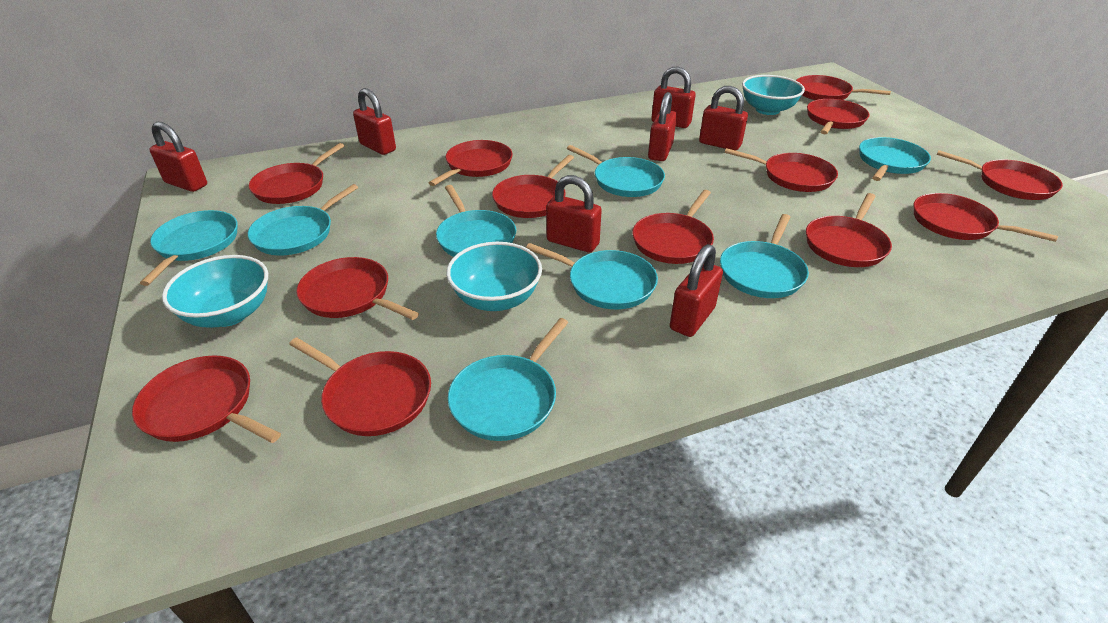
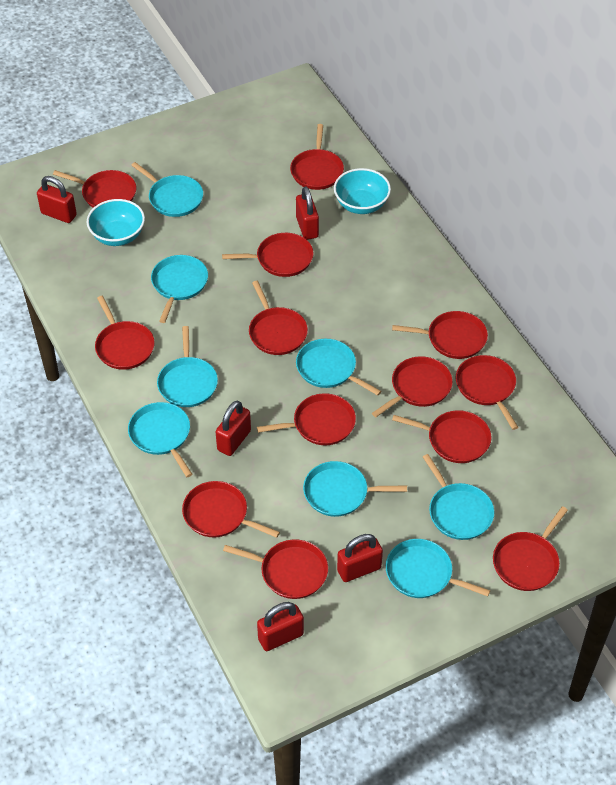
red padlock: 7 -> 5
turquoise bowl: 3 -> 2

